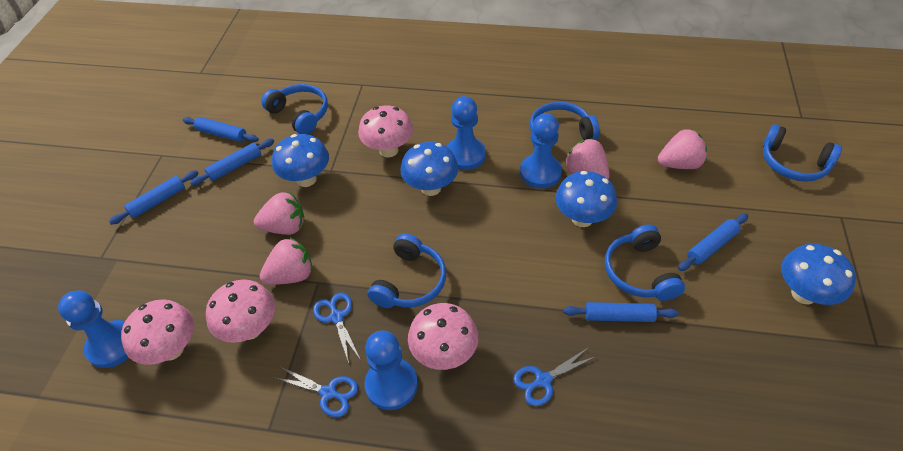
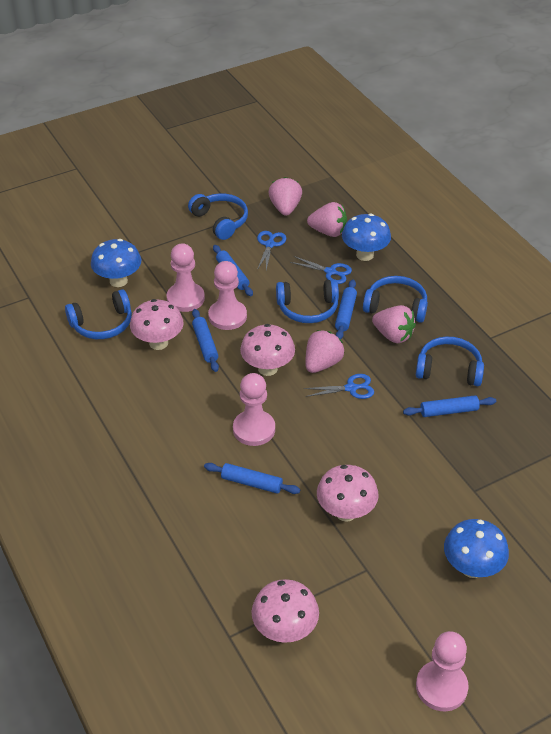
blue mushroom: 4 -> 3
blue pawn: 4 -> 0
pink pawn: 0 -> 4

